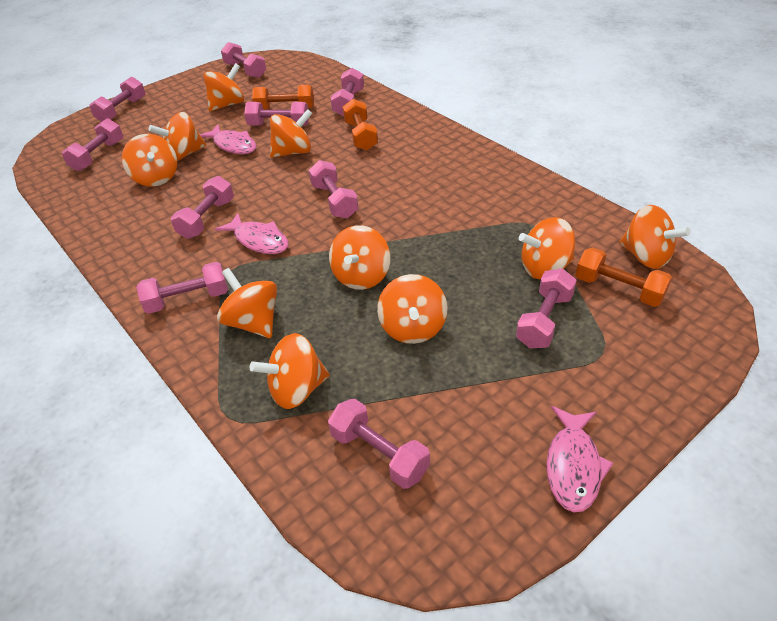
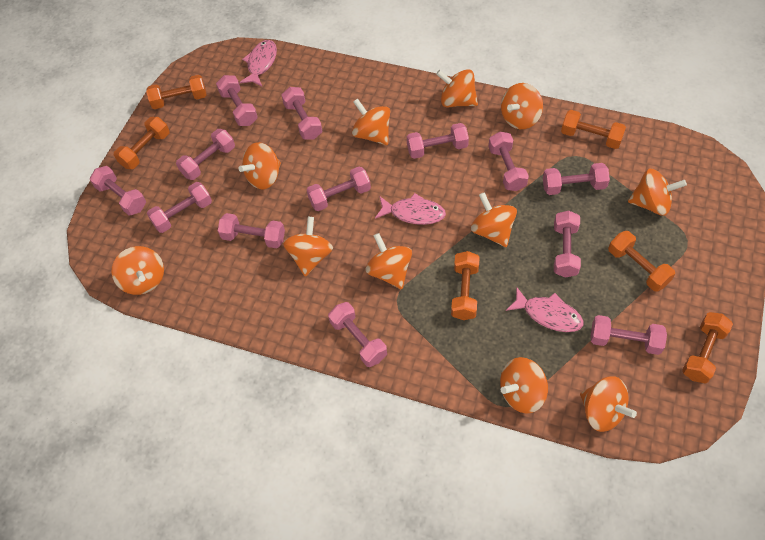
orange dumbbell: 3 -> 6
orange spinning top: 10 -> 11
pink dumbbell: 10 -> 13

